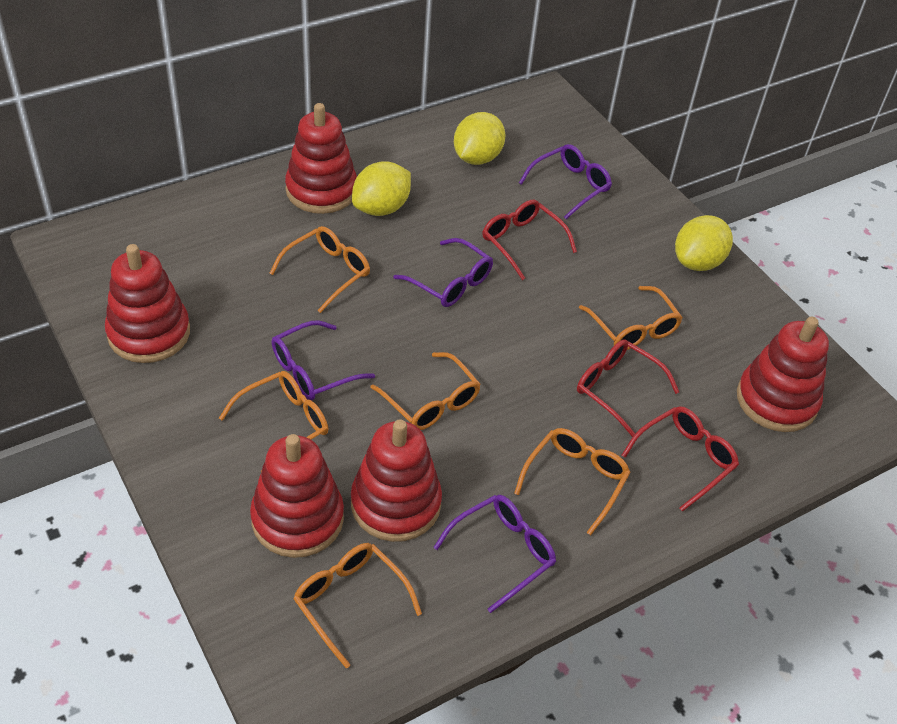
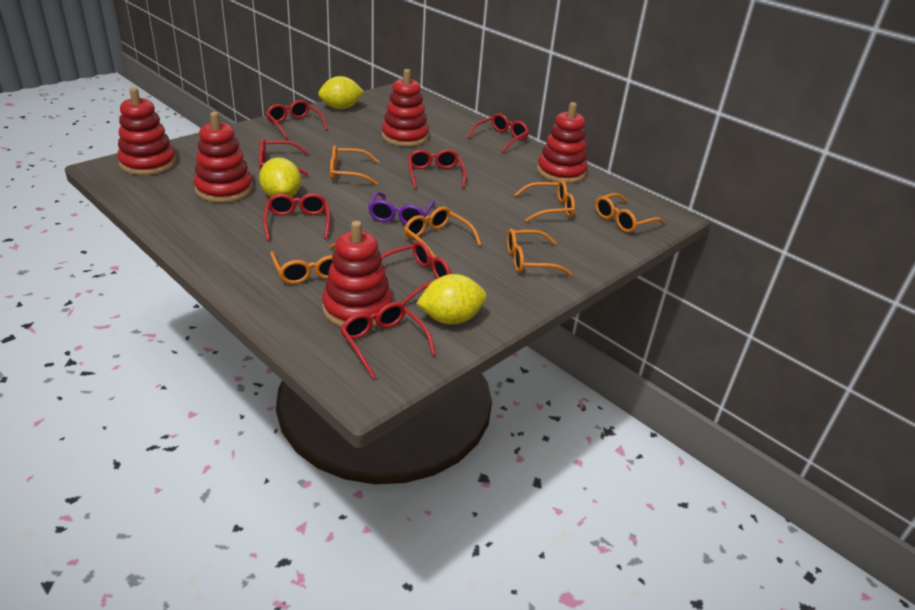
purple glasses: 4 -> 1
red glasses: 3 -> 7

